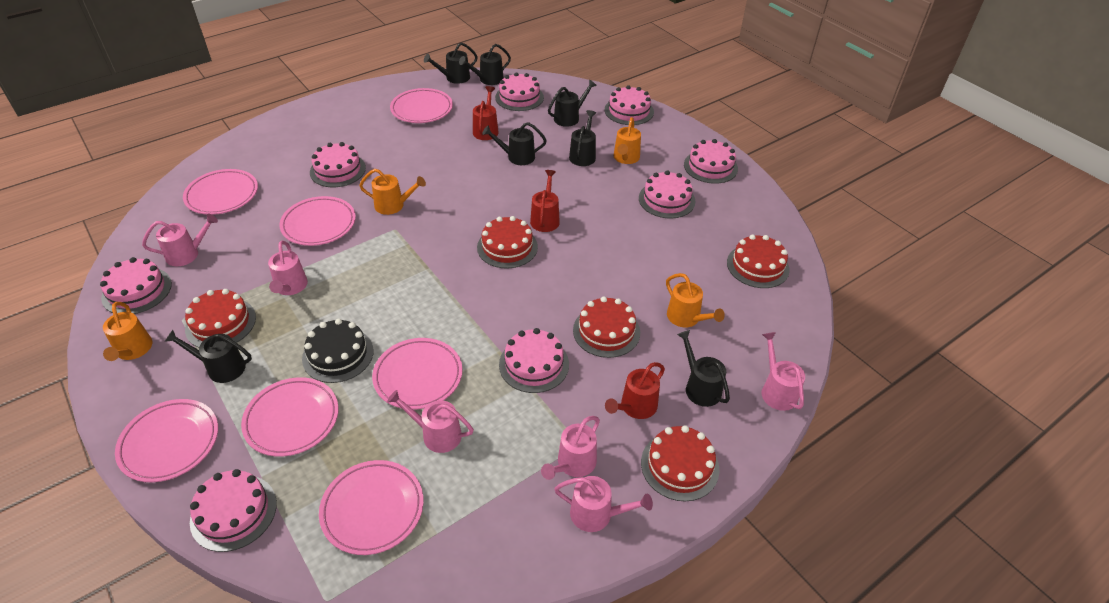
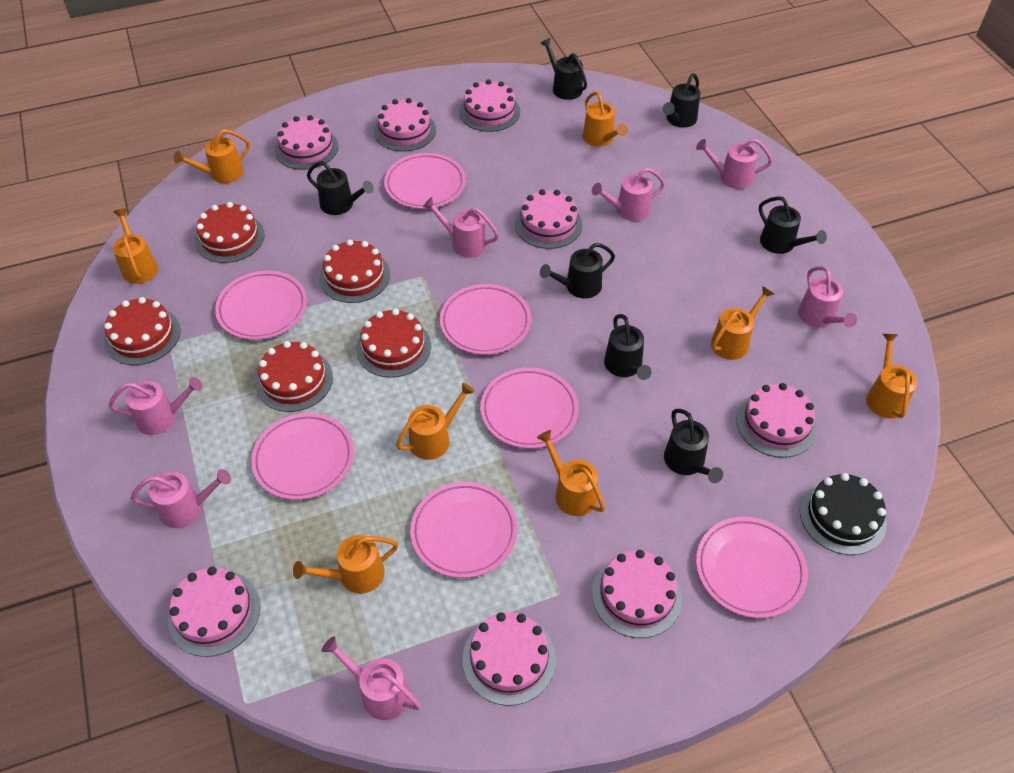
orange watering can: 4 -> 8
pink watering can: 6 -> 7
red watering can: 3 -> 0

